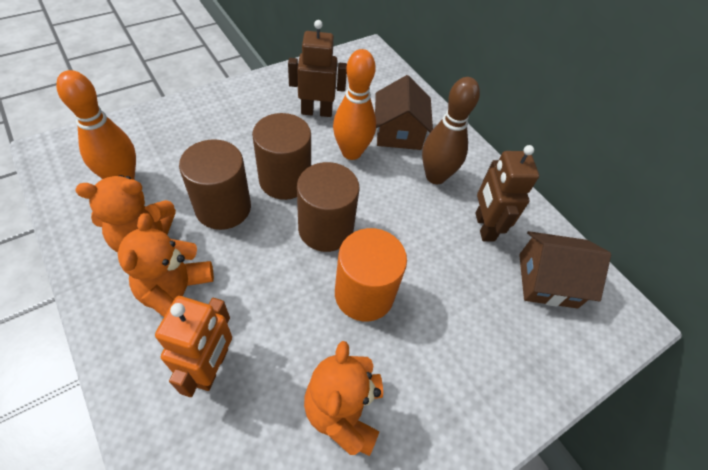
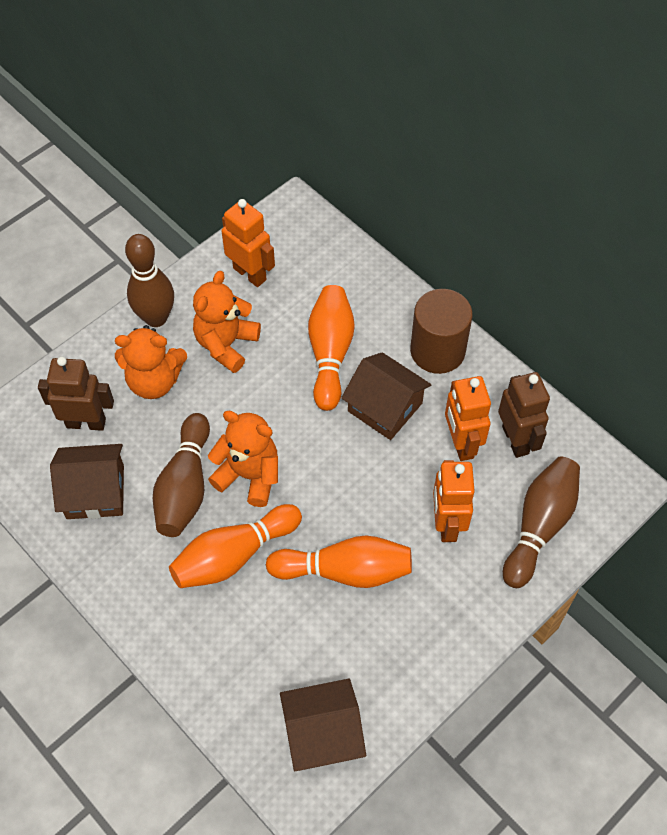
brown bowling pin: 1 -> 3
brown cylinder: 3 -> 1
brown house: 2 -> 3
orange bowling pin: 2 -> 3
orange cylinder: 1 -> 0
orange robot: 1 -> 3

